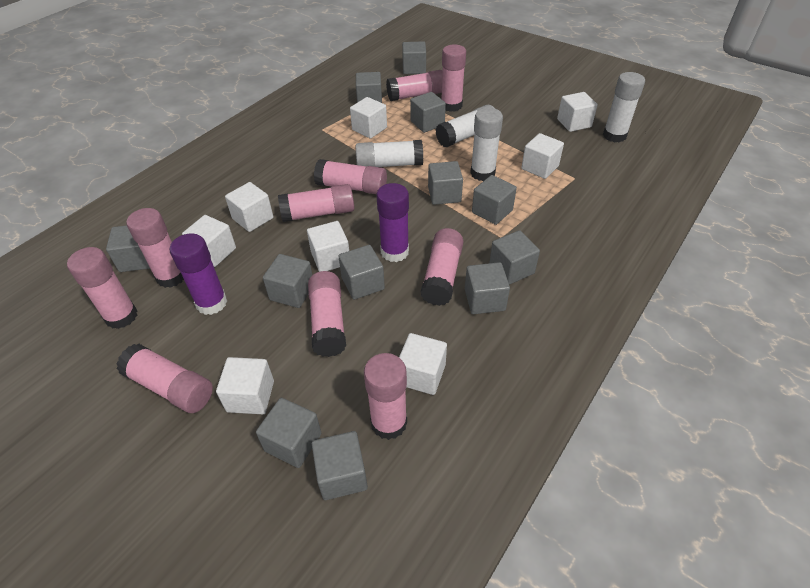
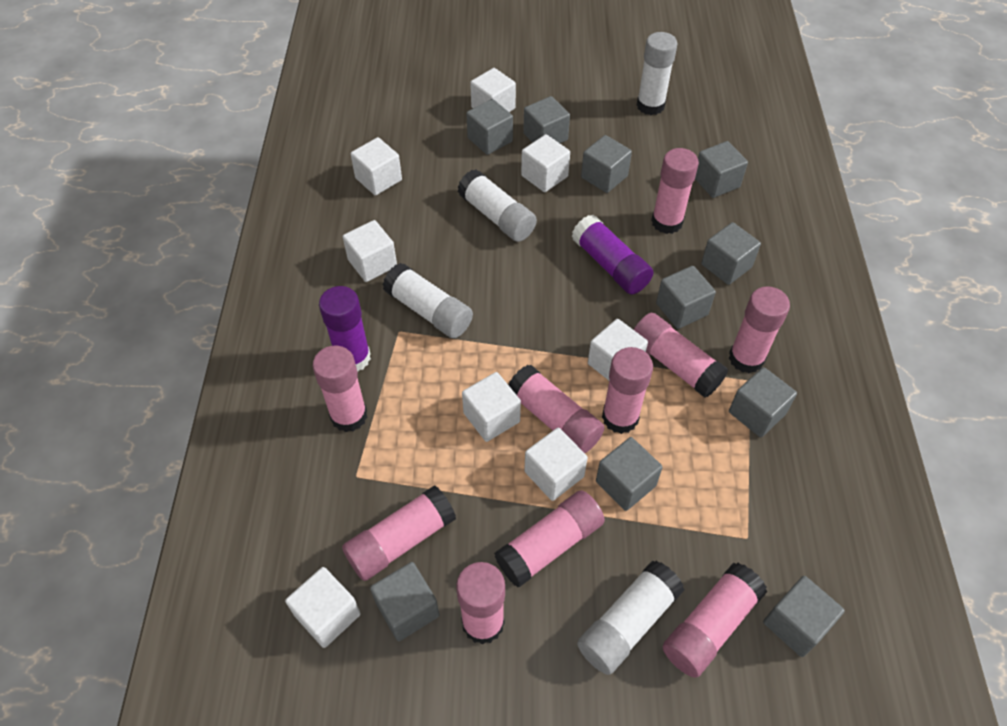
grey cube: 12 -> 10

